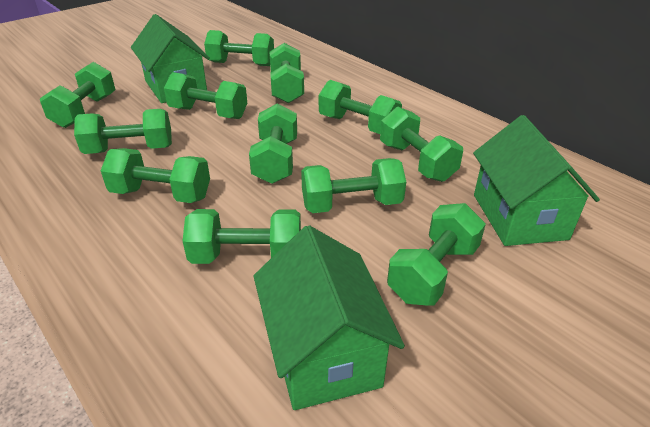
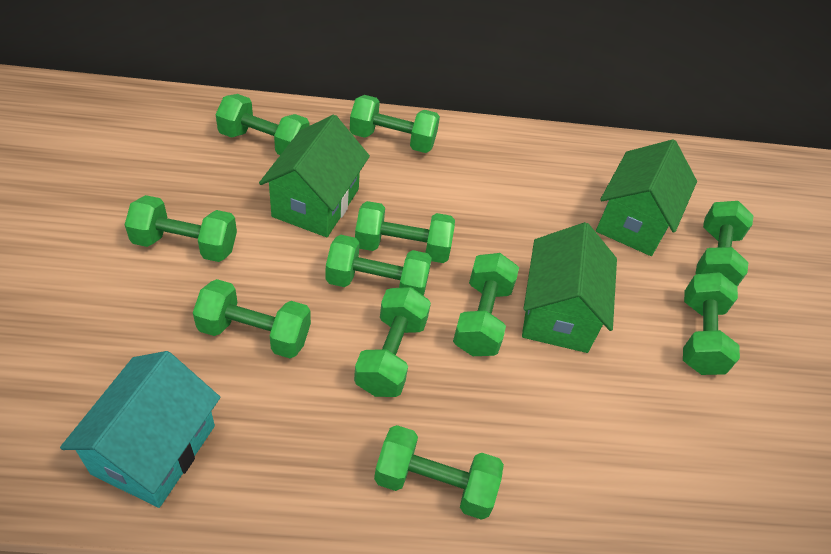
green dumbbell: 12 -> 11
turquoise house: 0 -> 1

